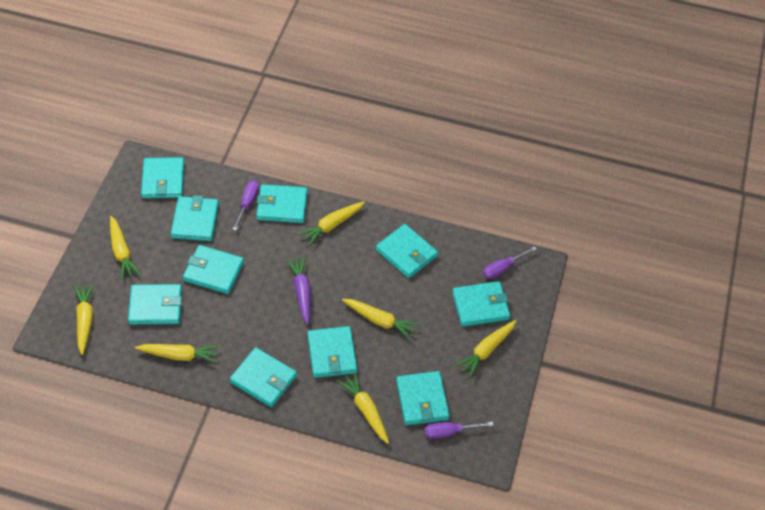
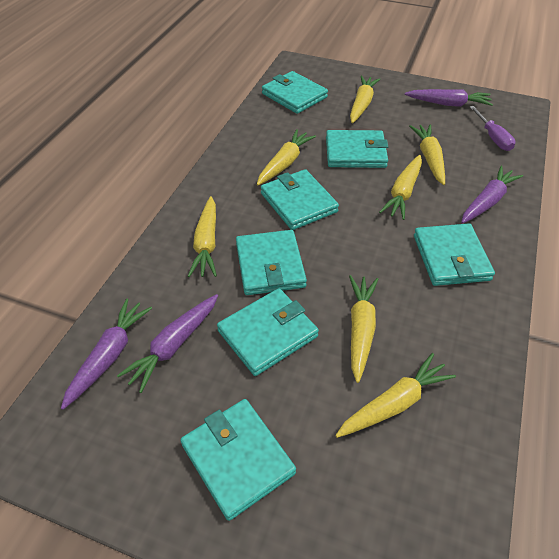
purple carrot: 1 -> 4
purple screwdriver: 3 -> 1
turquoise wallet: 10 -> 7

